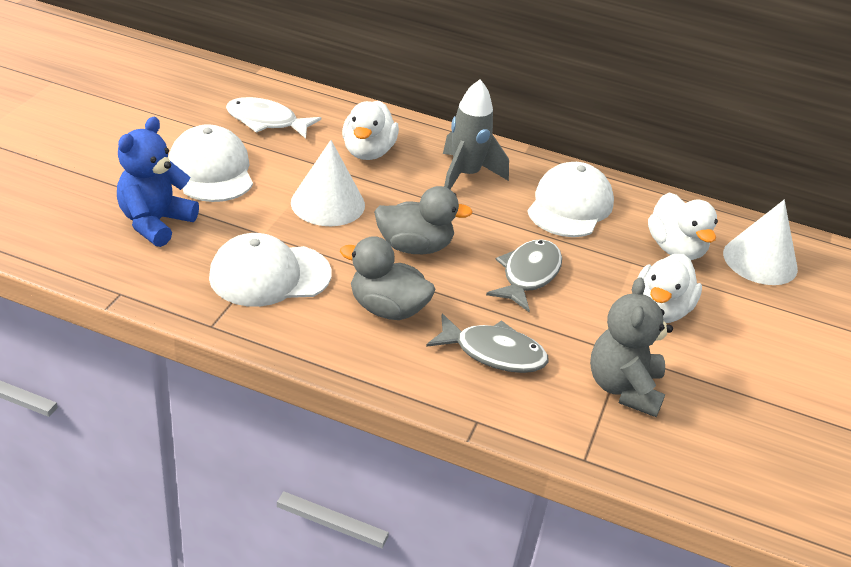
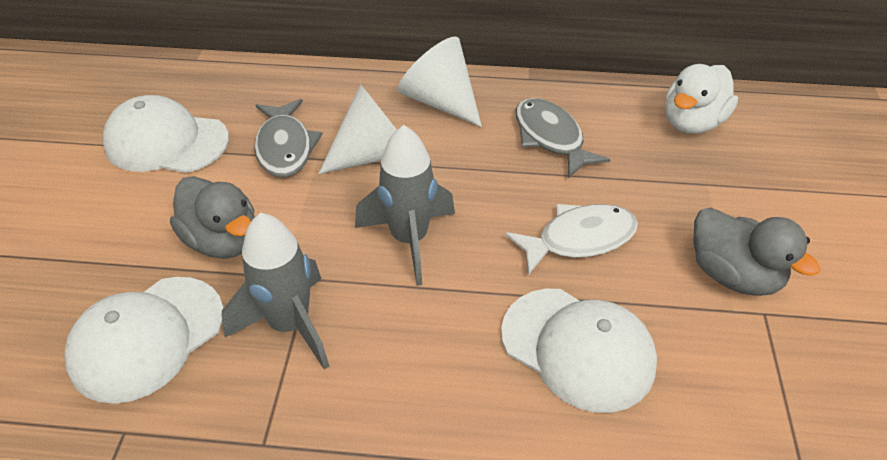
blue teddy bear: 1 -> 0
grey rocket: 1 -> 2
grey teddy bear: 1 -> 0
white duck: 3 -> 1

